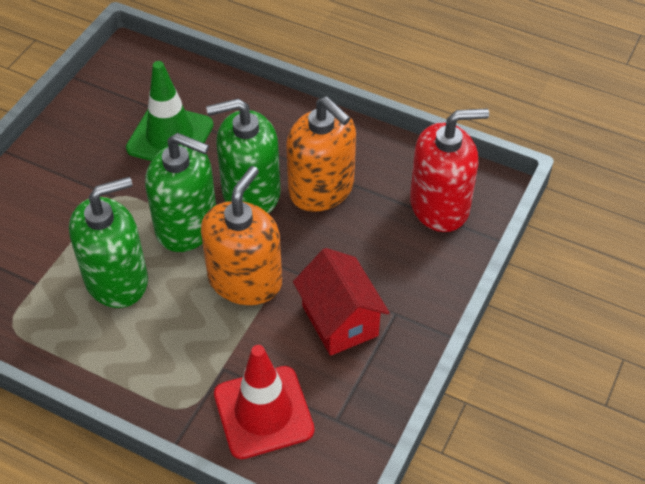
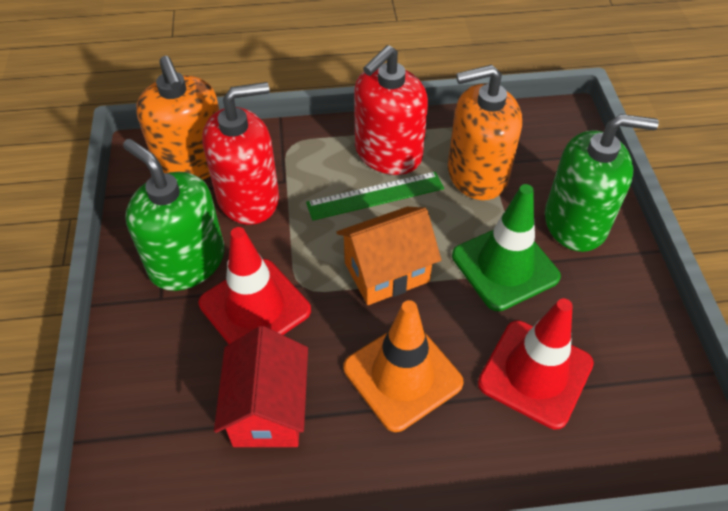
green ruler: 0 -> 1
green soap dispenser: 3 -> 2
orange house: 0 -> 1
orange traffic cone: 0 -> 1
red soap dispenser: 1 -> 2
red traffic cone: 1 -> 2

